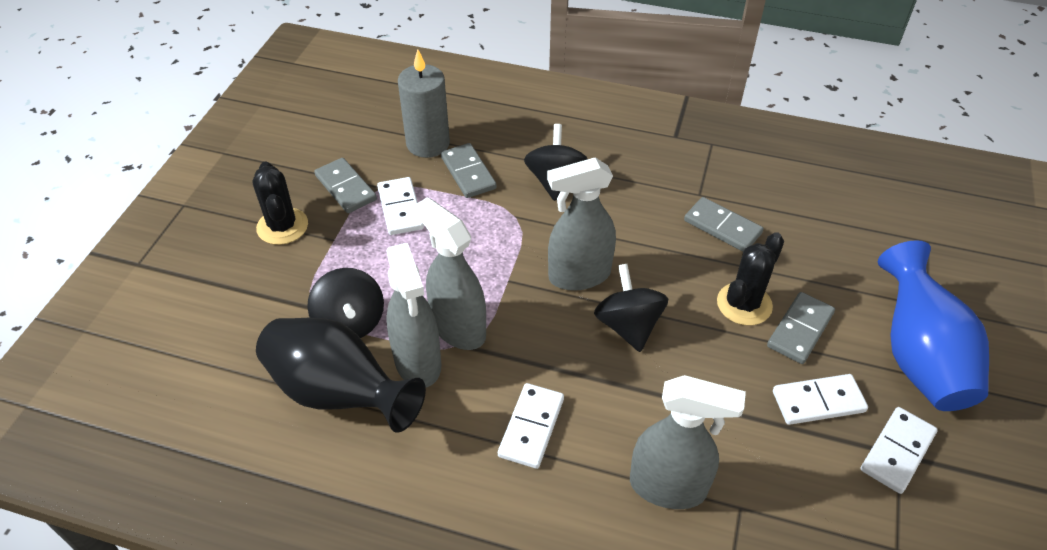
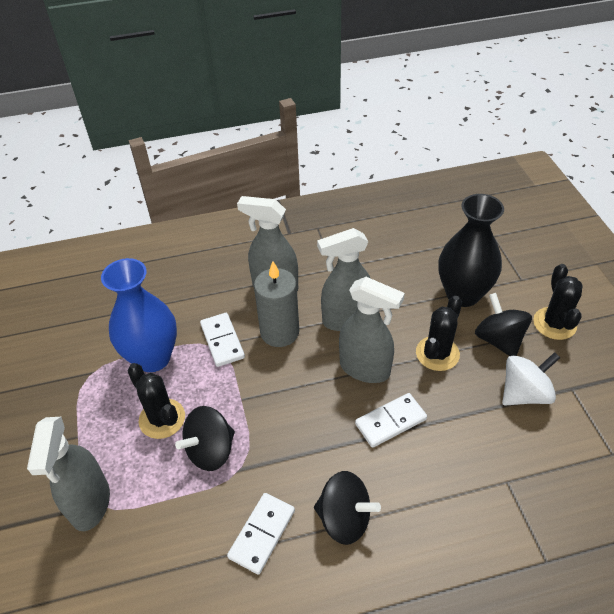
black cactus: 2 -> 3
grey domino: 4 -> 0
white domino: 4 -> 3
white spinning top: 0 -> 1

